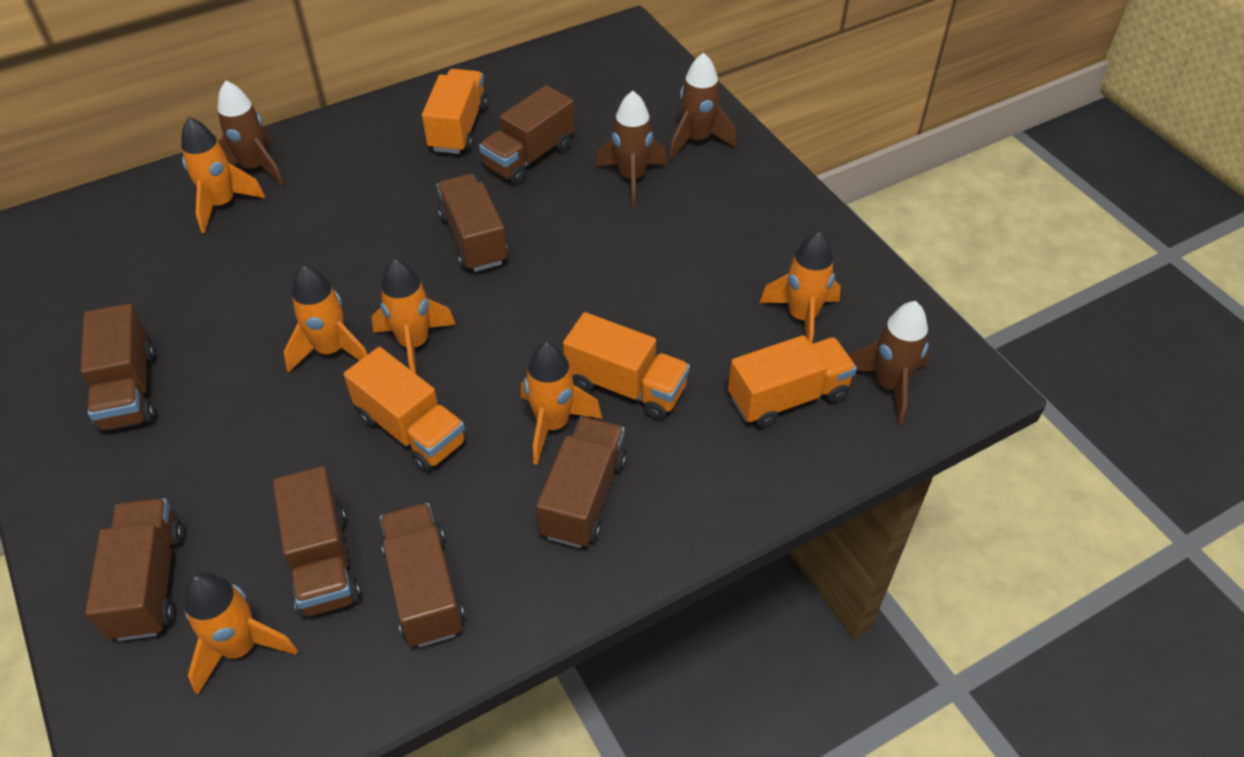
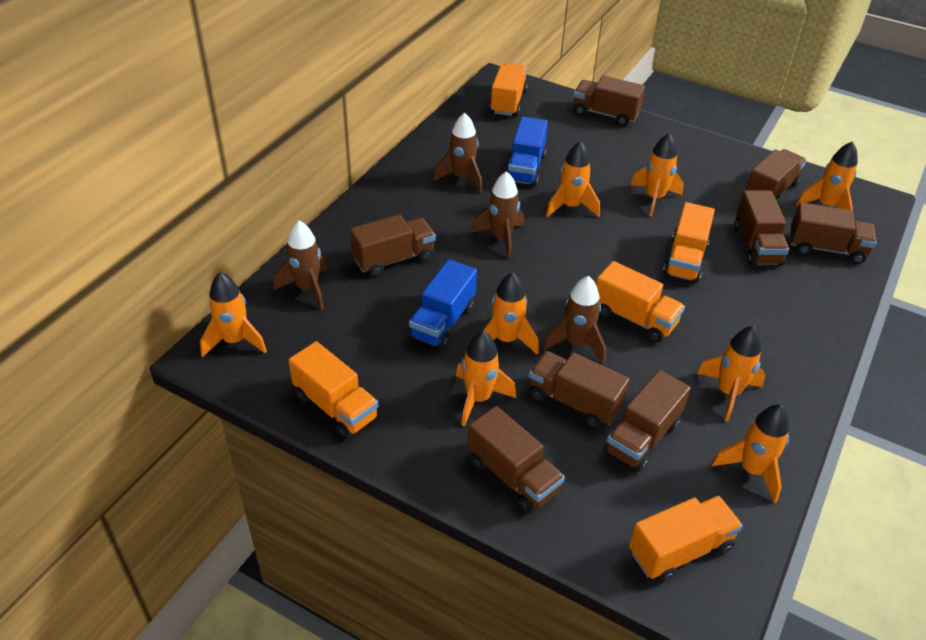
blue truck: 0 -> 2
brown truck: 7 -> 8
orange rocket: 6 -> 8
orange truck: 4 -> 5

